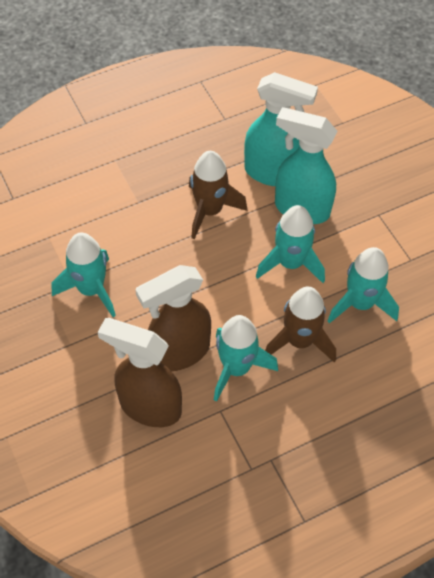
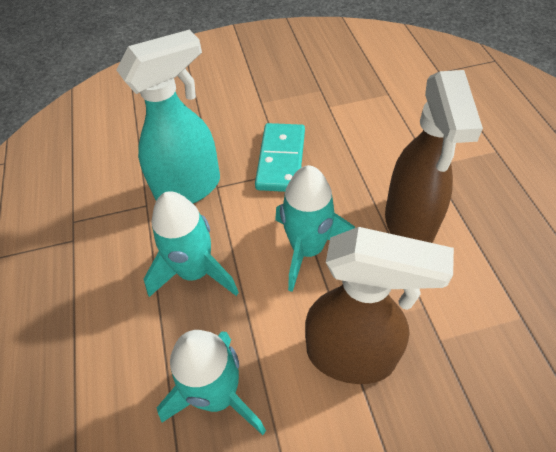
brown rocket: 2 -> 0
turquoise domino: 0 -> 1
turquoise rocket: 4 -> 3
turquoise spray bottle: 2 -> 1

